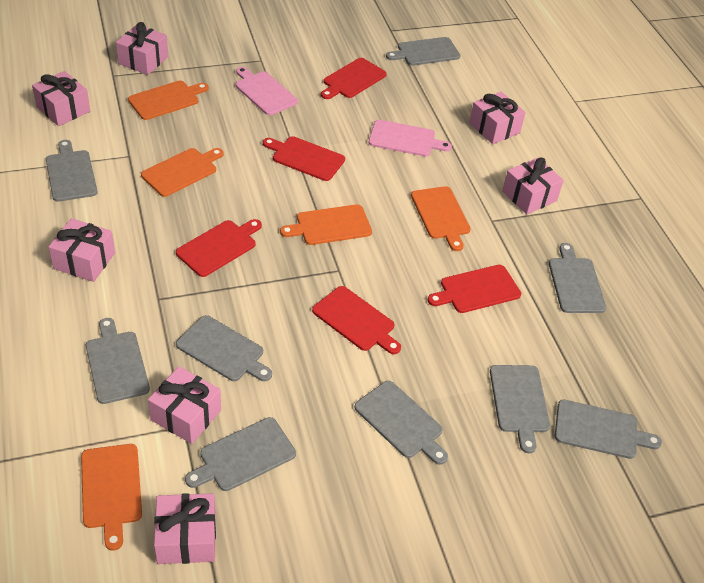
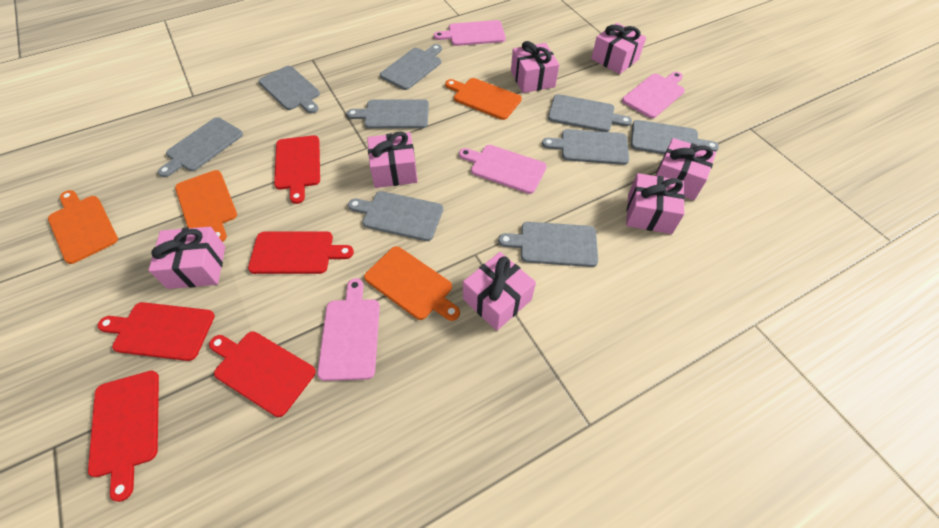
orange cutting board: 5 -> 4
pink cutting board: 2 -> 4

